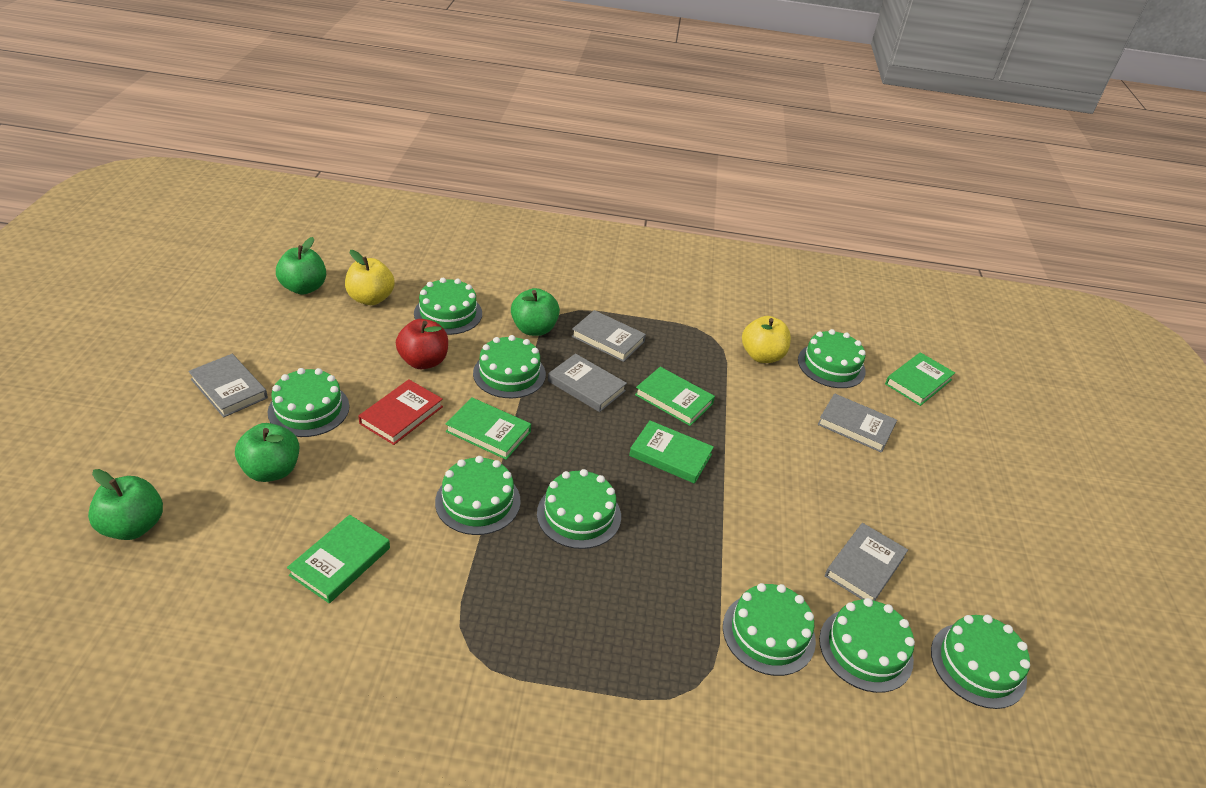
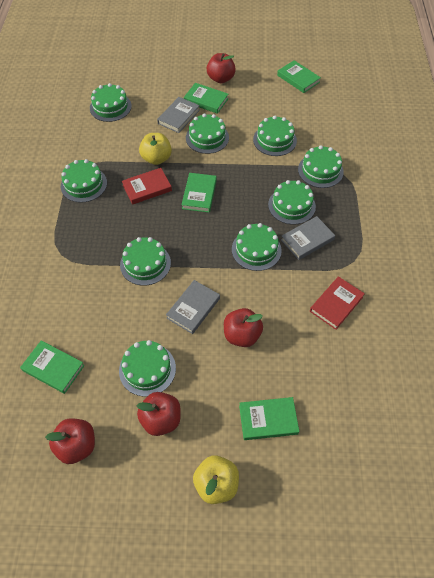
green apple: 4 -> 0
grey book: 5 -> 3
red apple: 1 -> 4
red book: 1 -> 2

